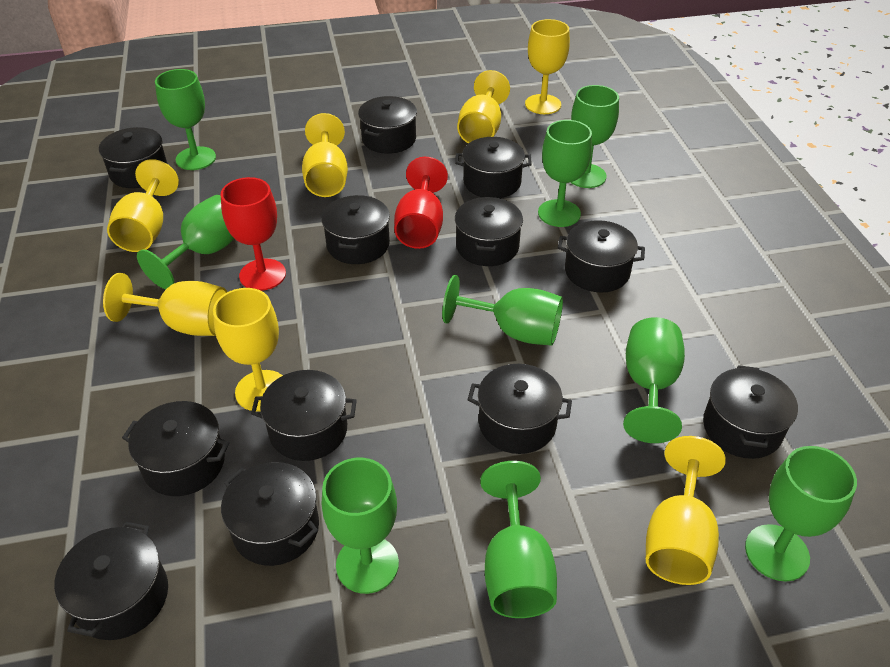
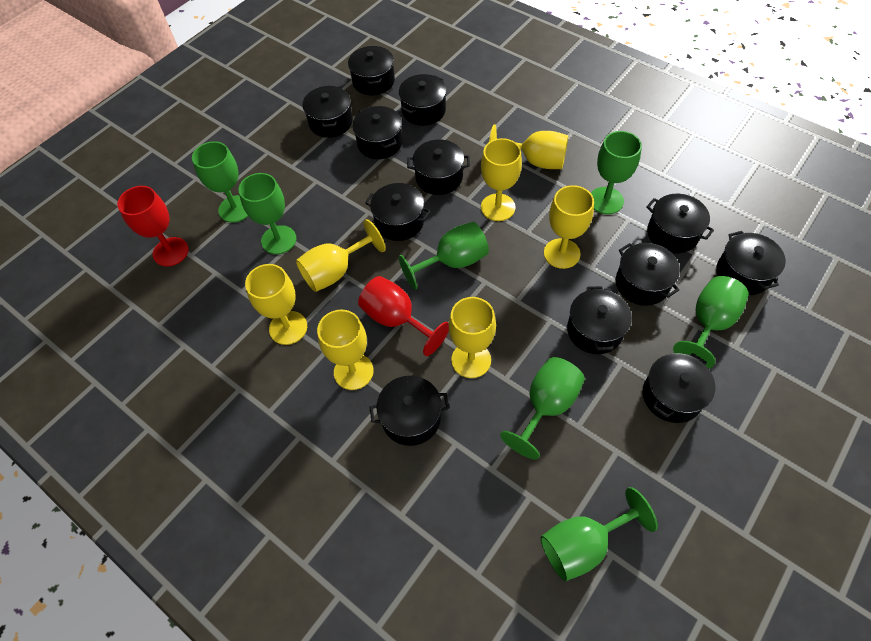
green goblet: 9 -> 7

